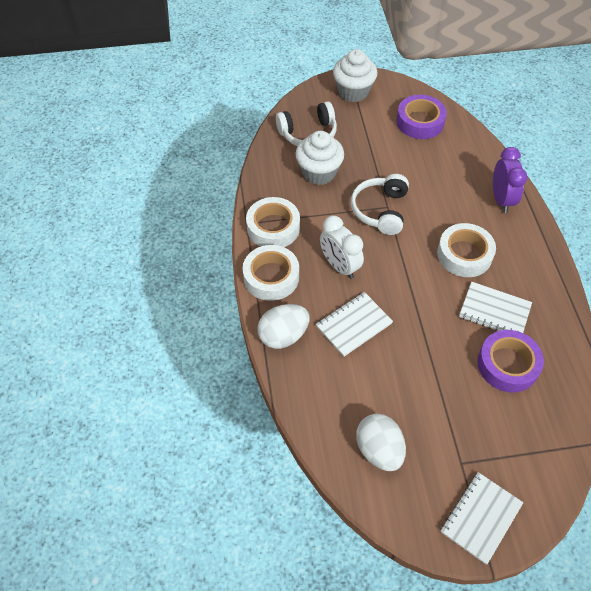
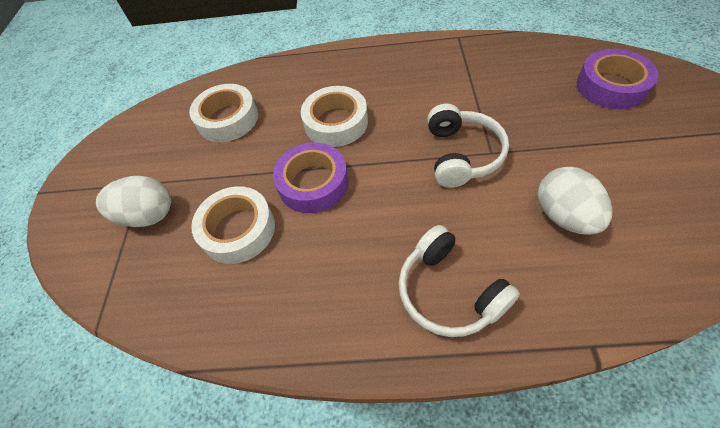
purple clock: 1 -> 0
white clock: 1 -> 0
white cupcake: 2 -> 0
white notebook: 3 -> 0

